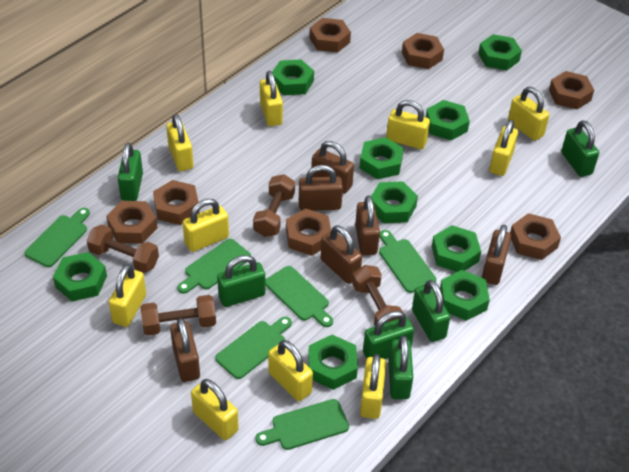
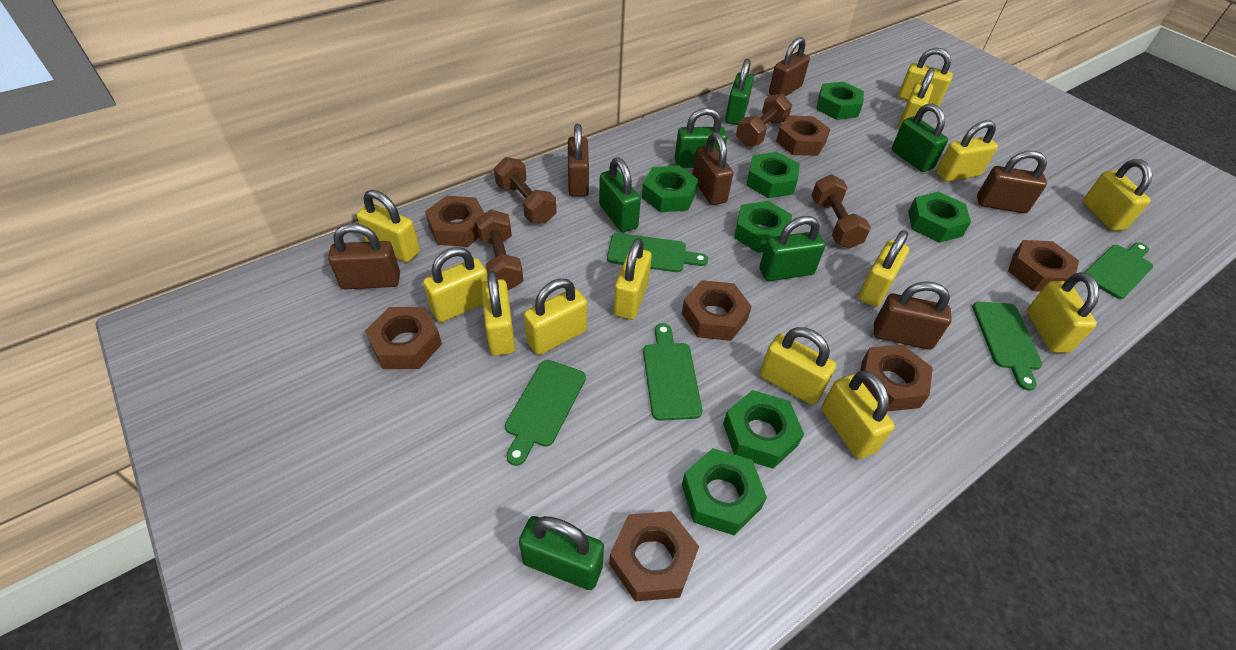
green cutting board: 6 -> 5
green nut: 9 -> 7
yellow padlock: 10 -> 13

